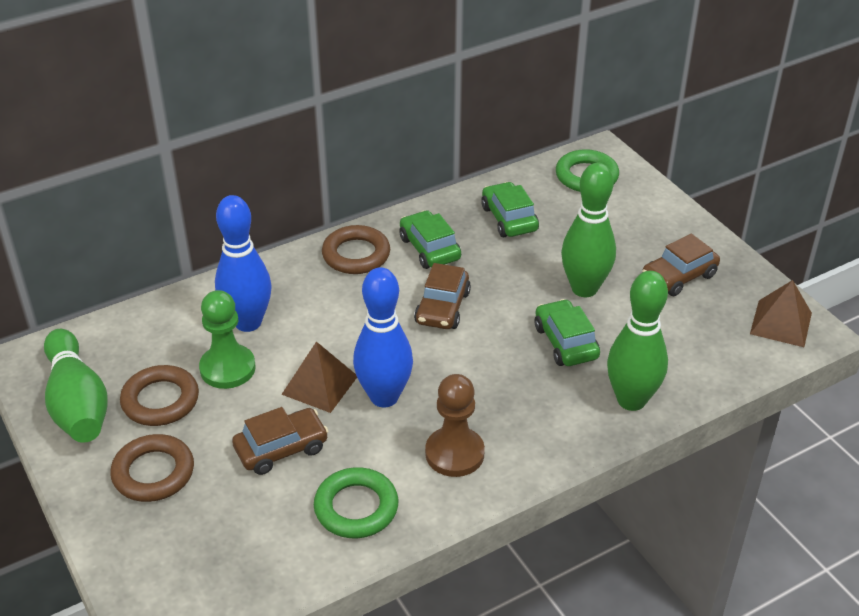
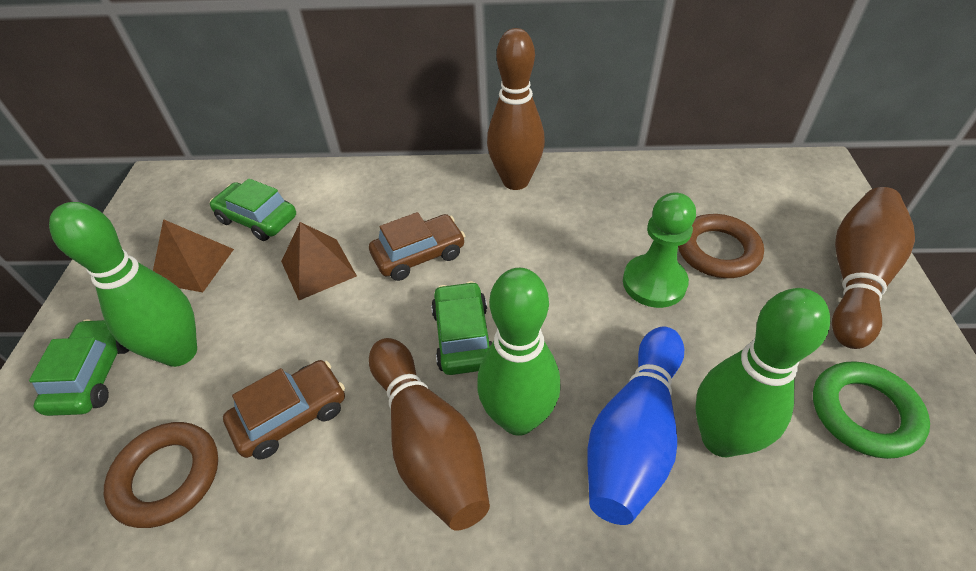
blue bowling pin: 2 -> 1
brown bowling pin: 0 -> 3
brown car: 3 -> 2
brown pawn: 1 -> 0
brown ring: 3 -> 2
green ring: 2 -> 1

